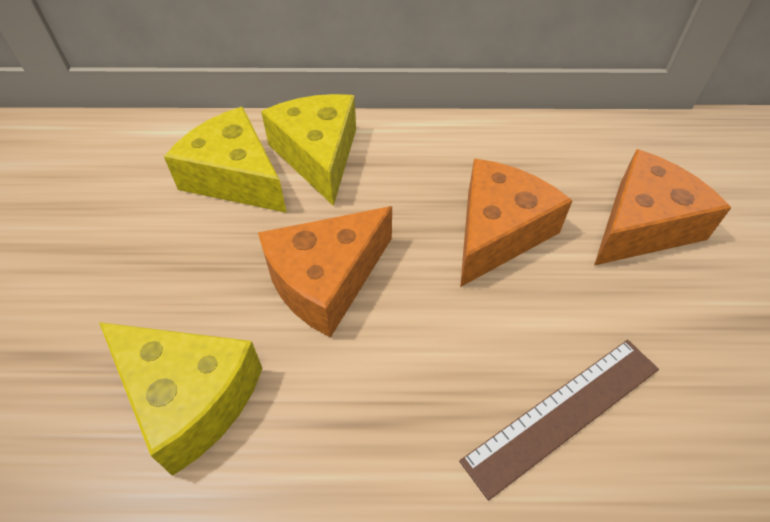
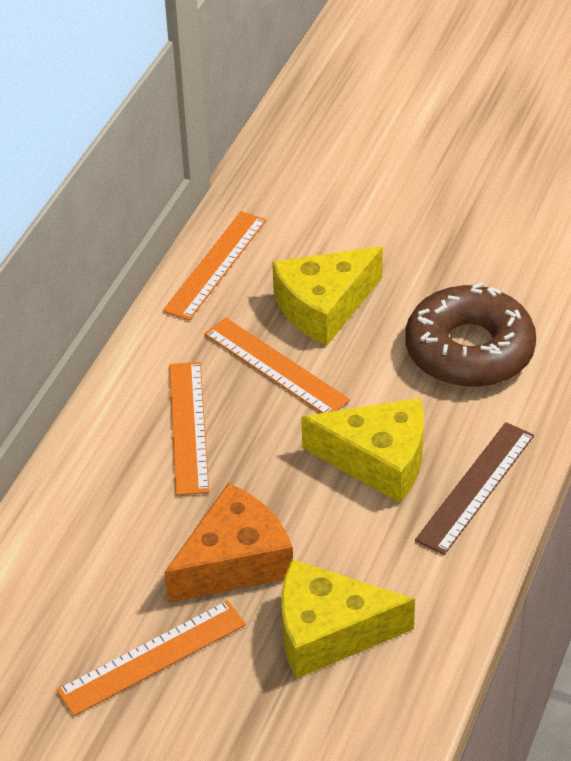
brown donut: 0 -> 1
orange cheese: 3 -> 1
orange ruler: 0 -> 4

